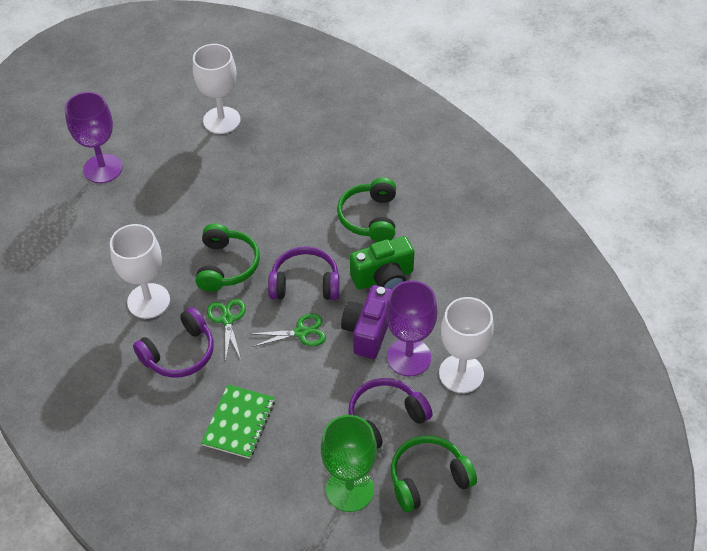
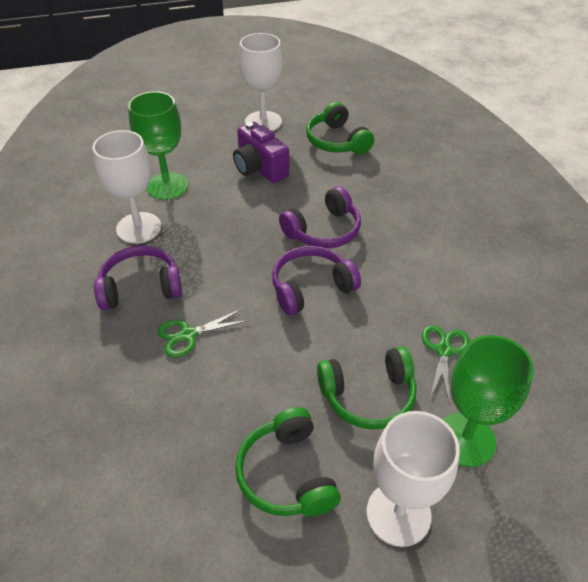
green camera: 1 -> 0
green goblet: 1 -> 2
green notebook: 1 -> 0
purple goblet: 2 -> 0

